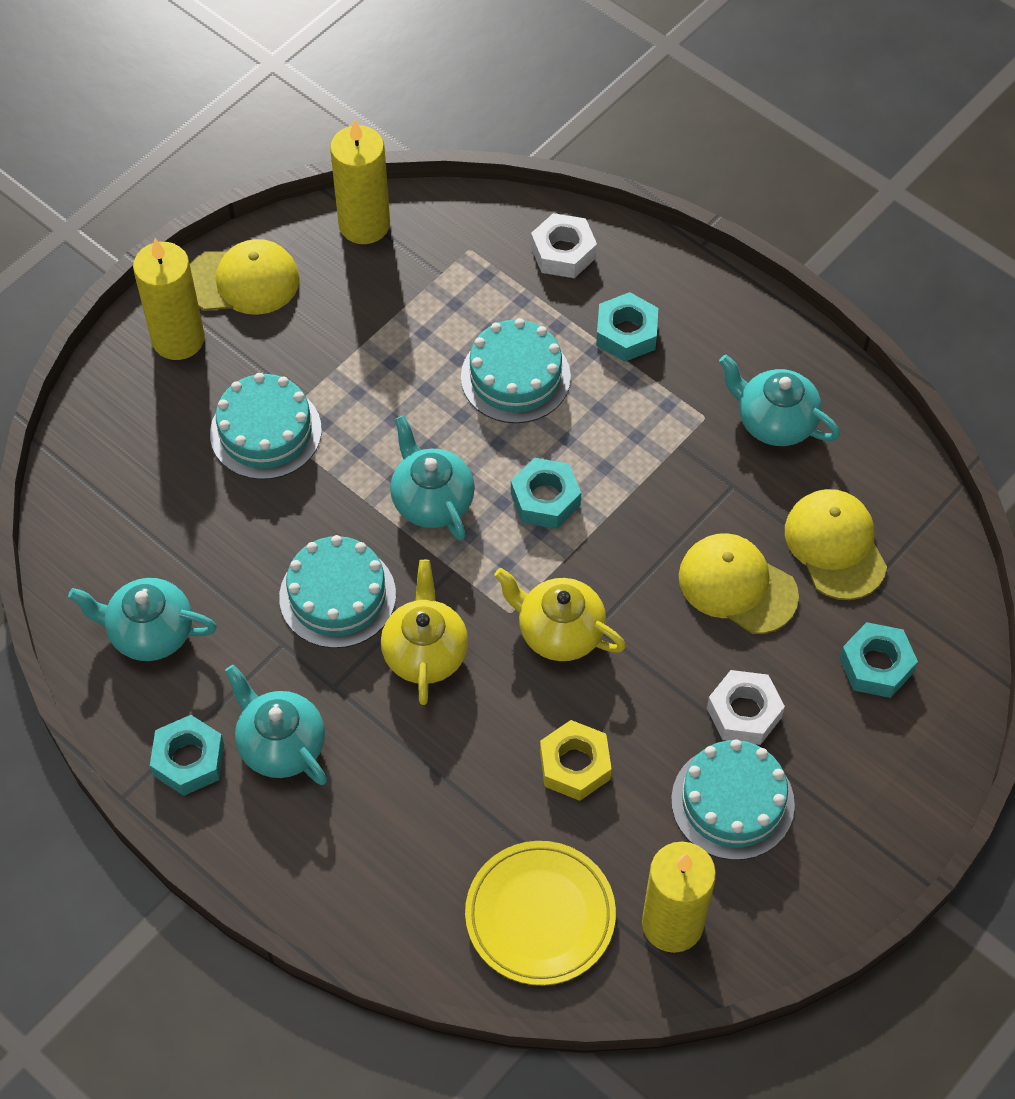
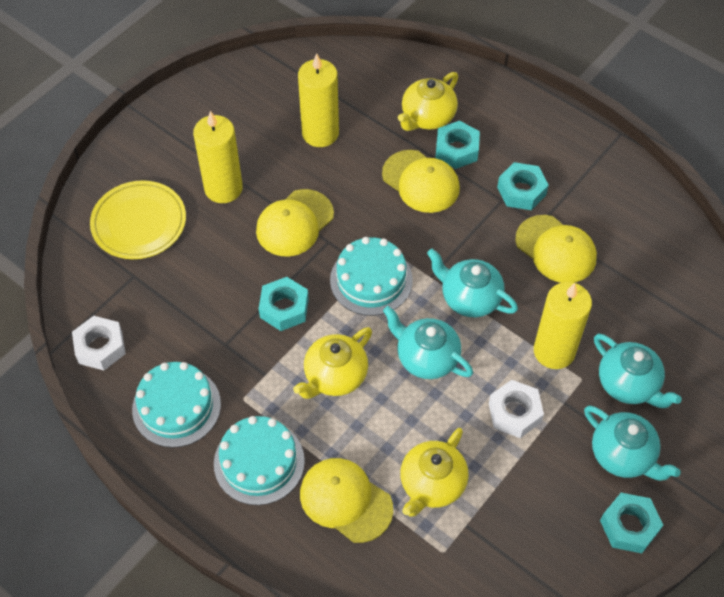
turquoise cake: 4 -> 3
yellow cap: 3 -> 4
yellow nut: 1 -> 0
yellow teapot: 2 -> 3

